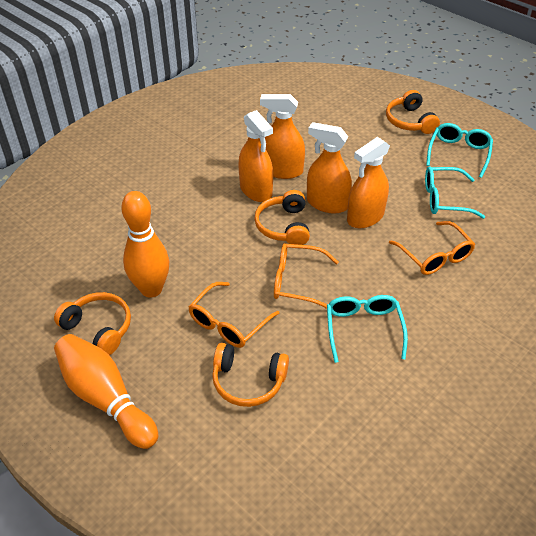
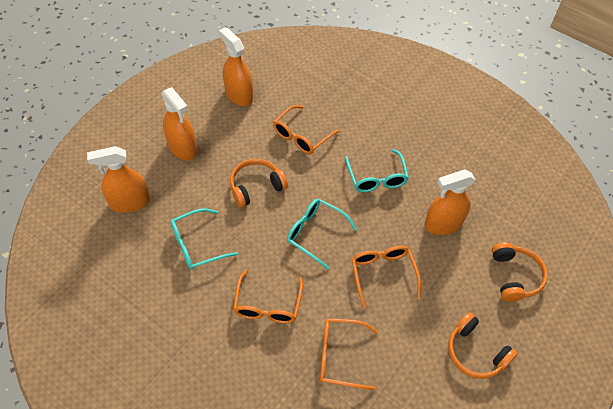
orange bowling pin: 2 -> 0
orange glasses: 3 -> 4
orange headphones: 4 -> 3

